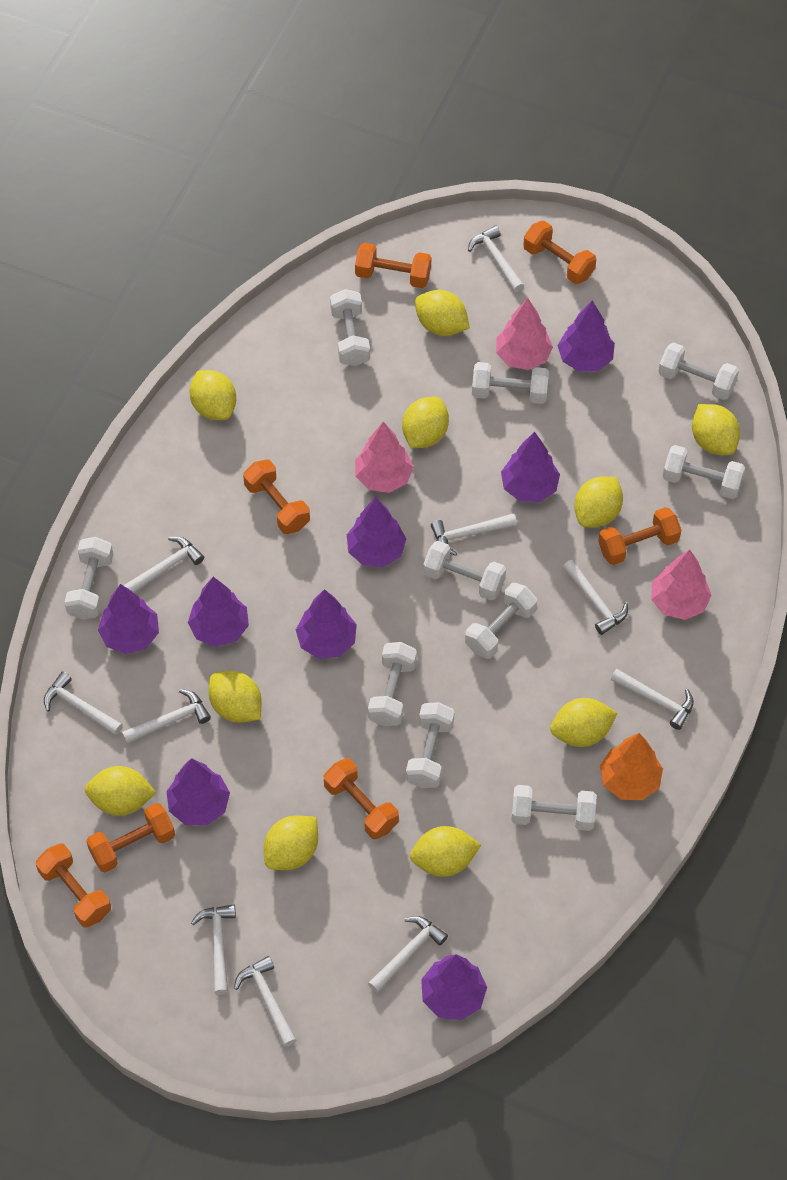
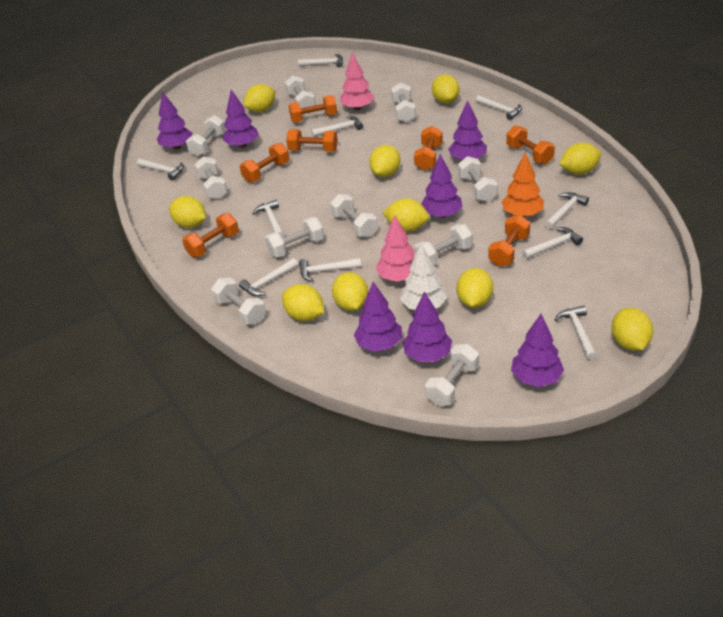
pink tree: 3 -> 2
purple tree: 8 -> 7
white tree: 0 -> 1

